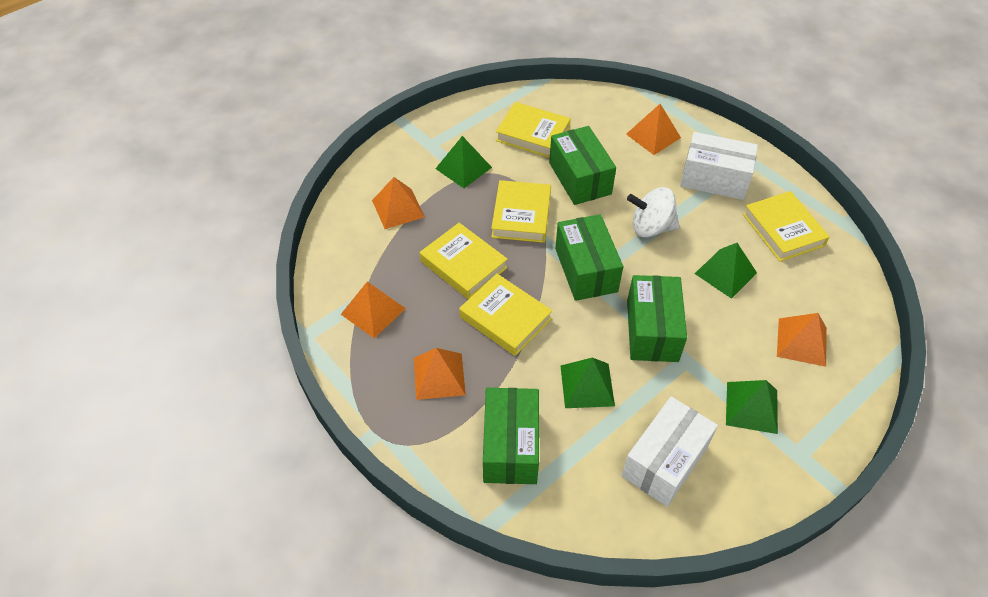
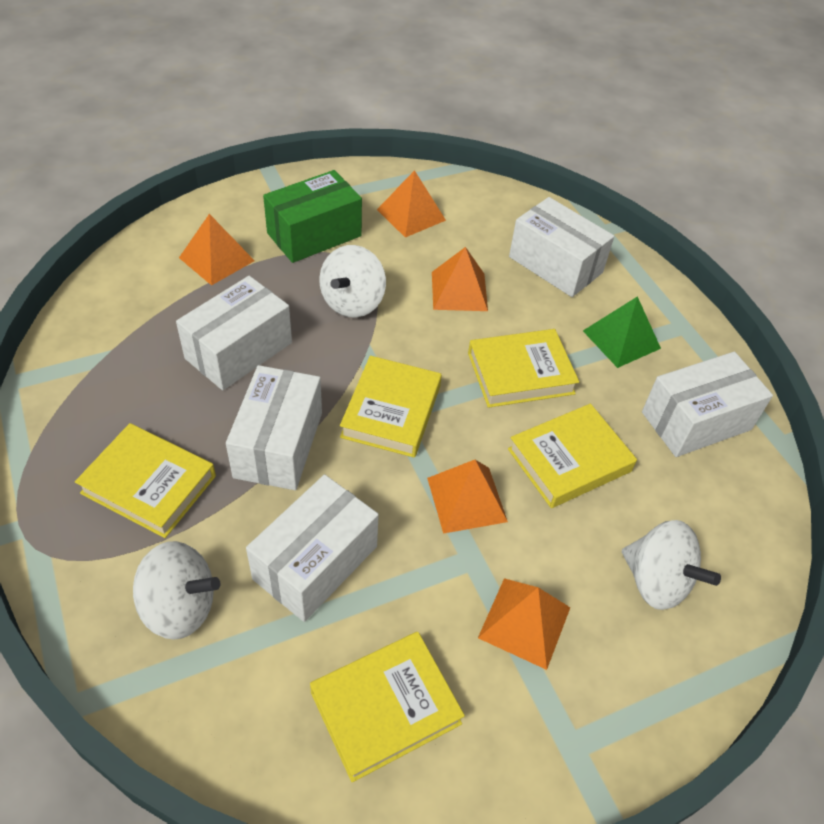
green box: 4 -> 1
green pyramid: 4 -> 1
white box: 2 -> 5
white spinning top: 1 -> 3

